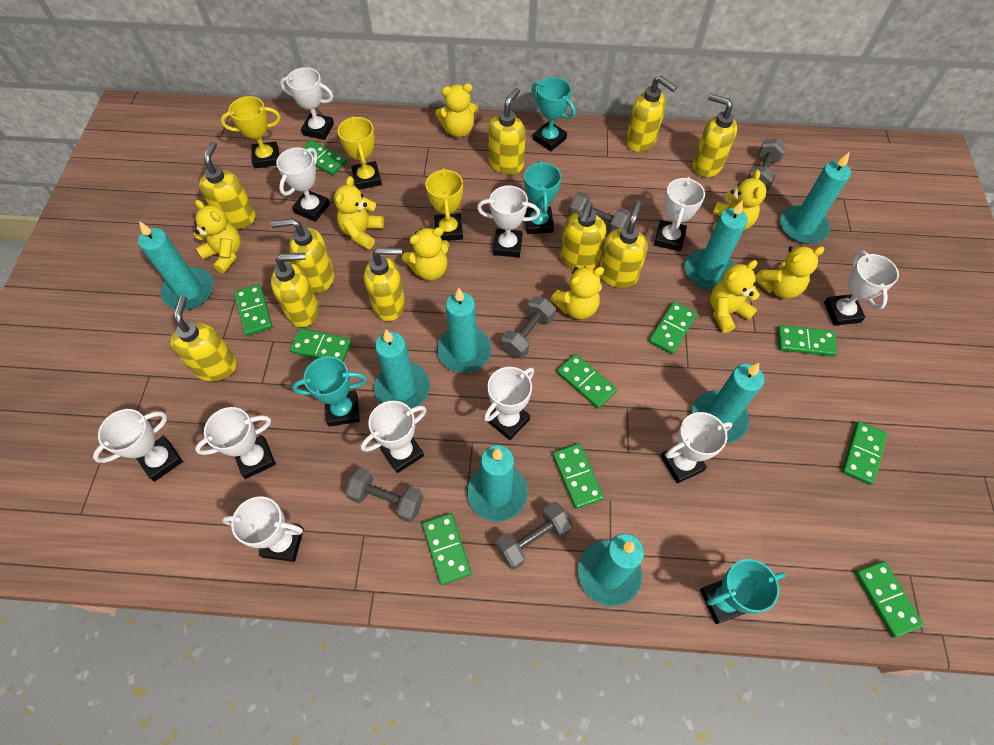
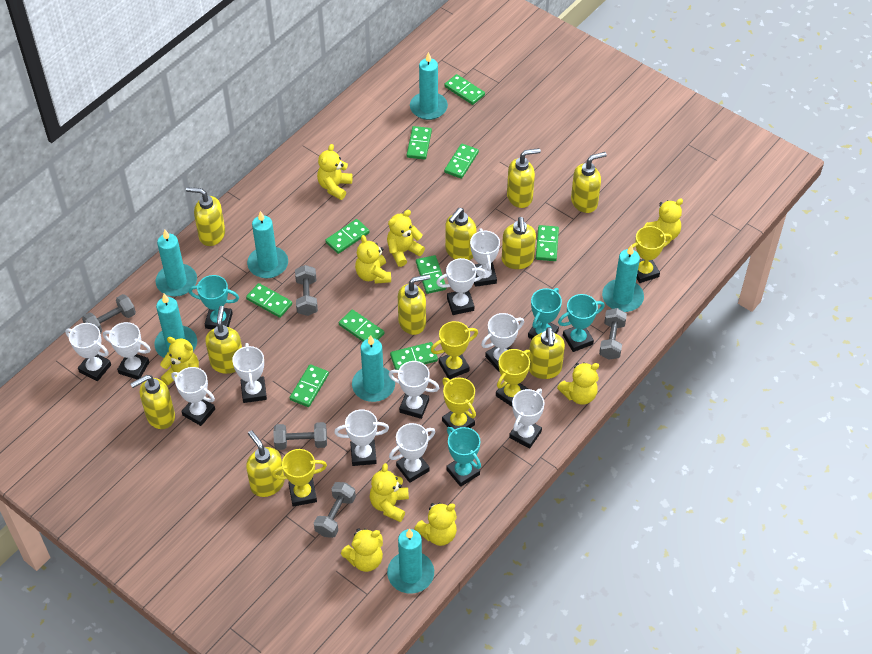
turquoise candle: 8 -> 7
yellow teddy bear: 8 -> 9
yellow trophy: 3 -> 5

